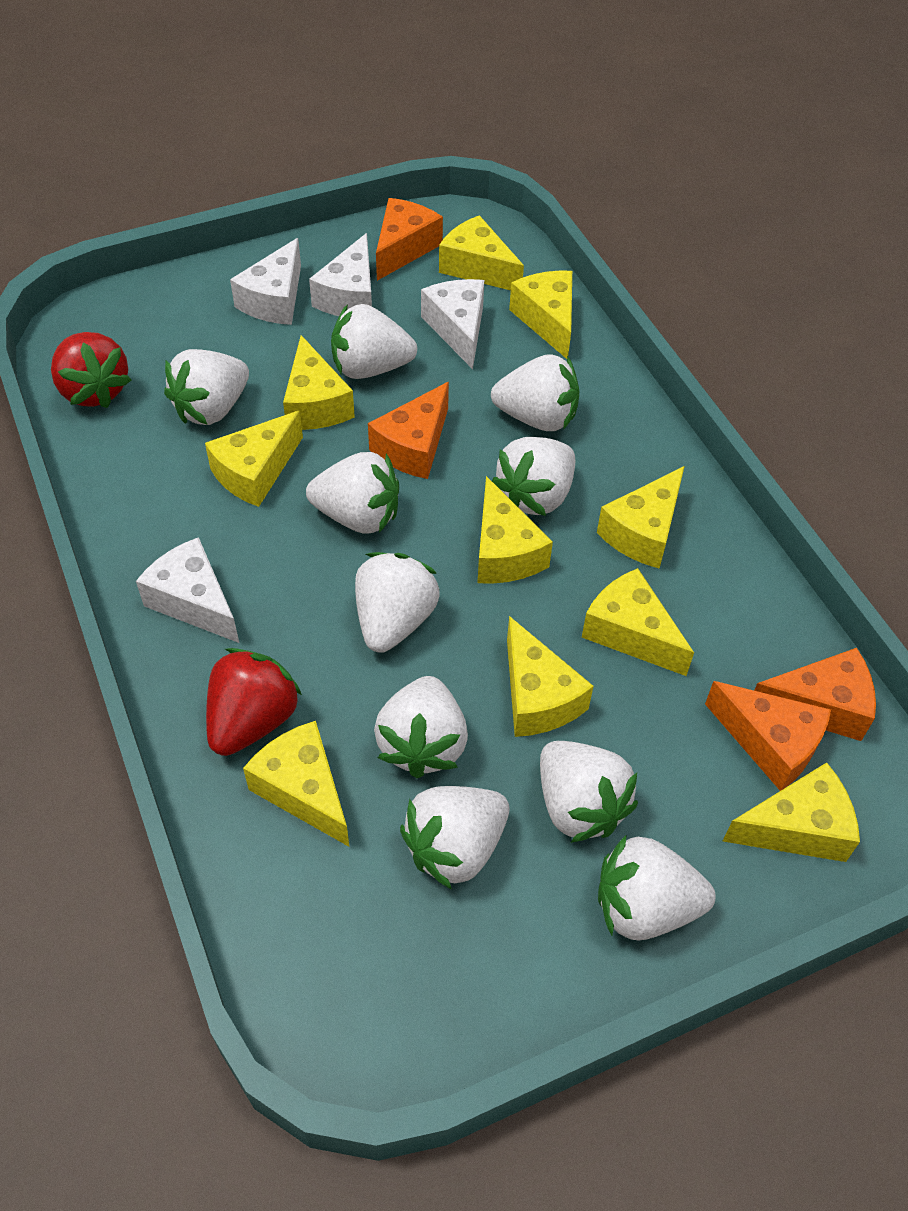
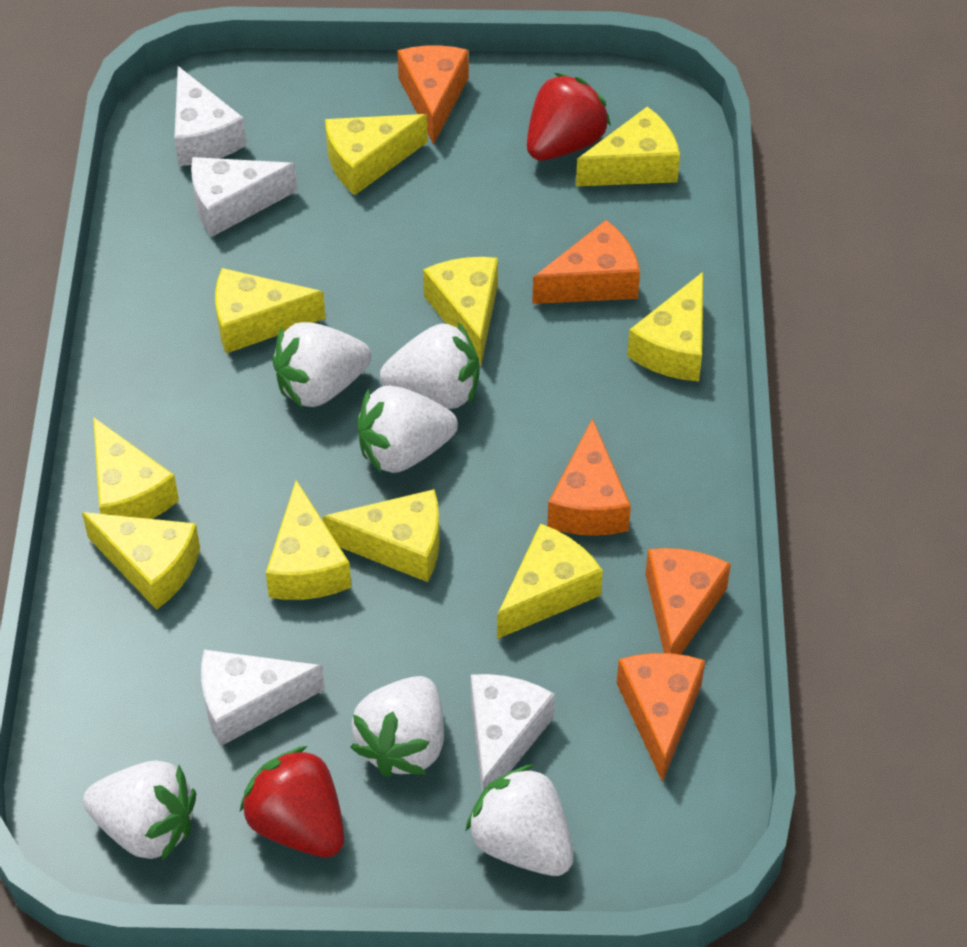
orange cheese: 4 -> 5
white strawberry: 10 -> 6

